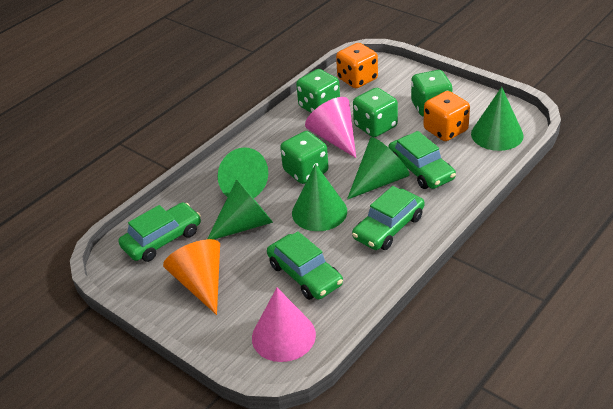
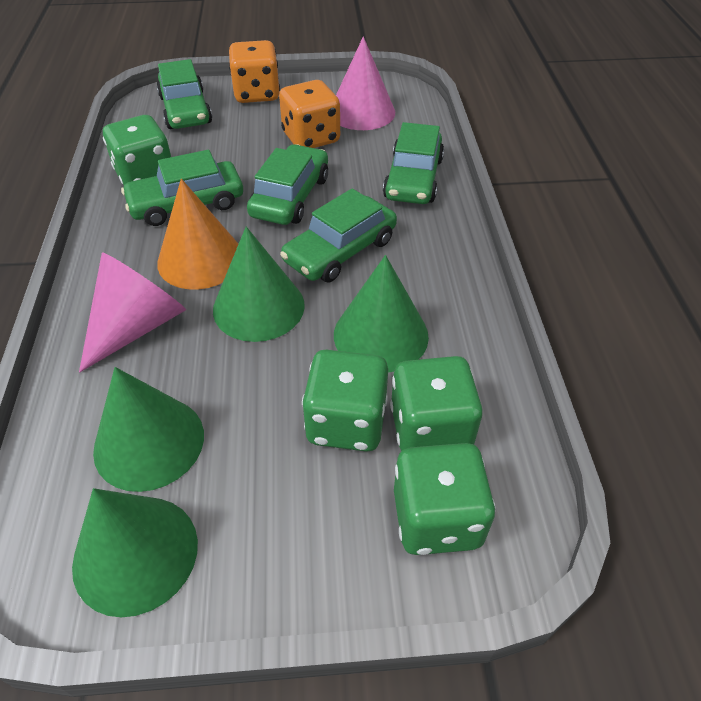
green car: 4 -> 5
green cone: 5 -> 4

